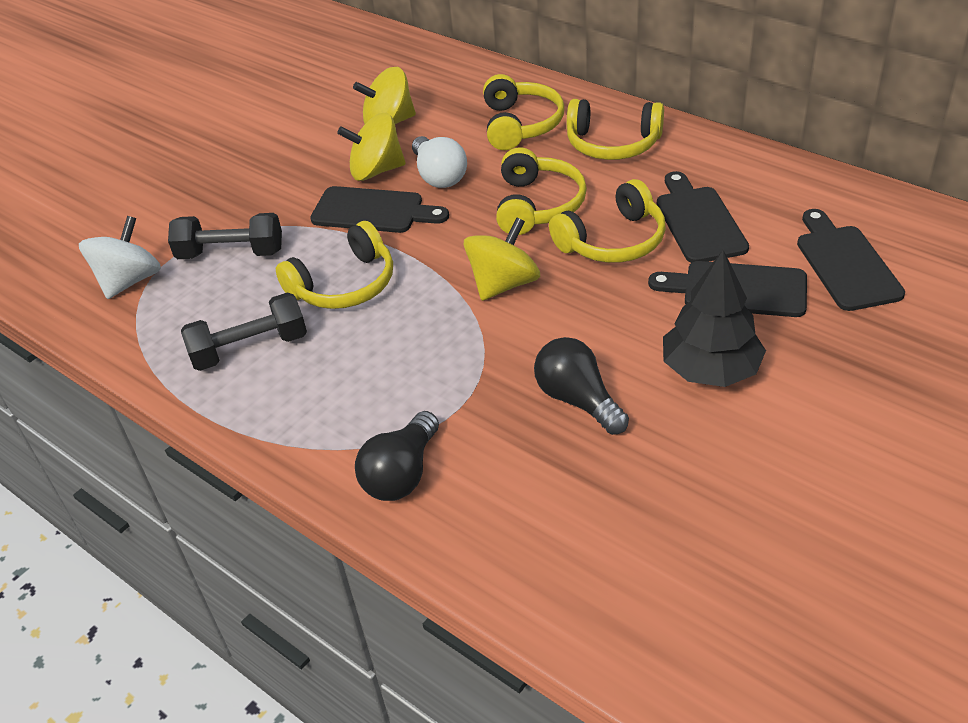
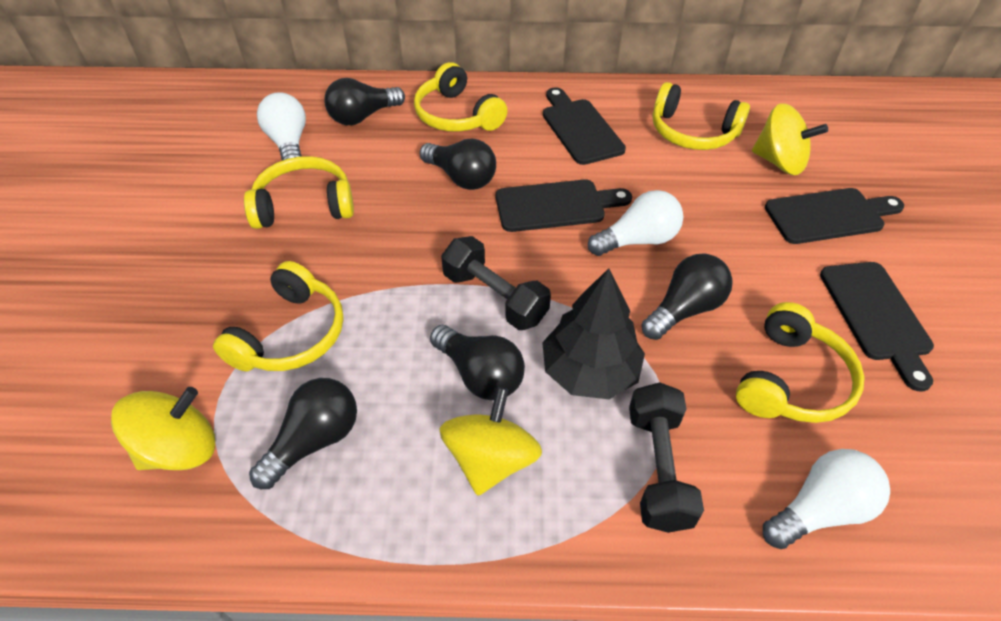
black light bulb: 2 -> 5
white light bulb: 1 -> 3
white spinning top: 1 -> 0

